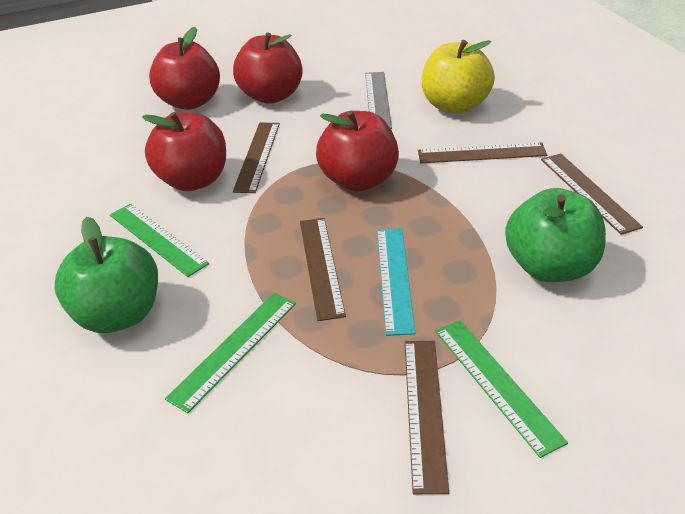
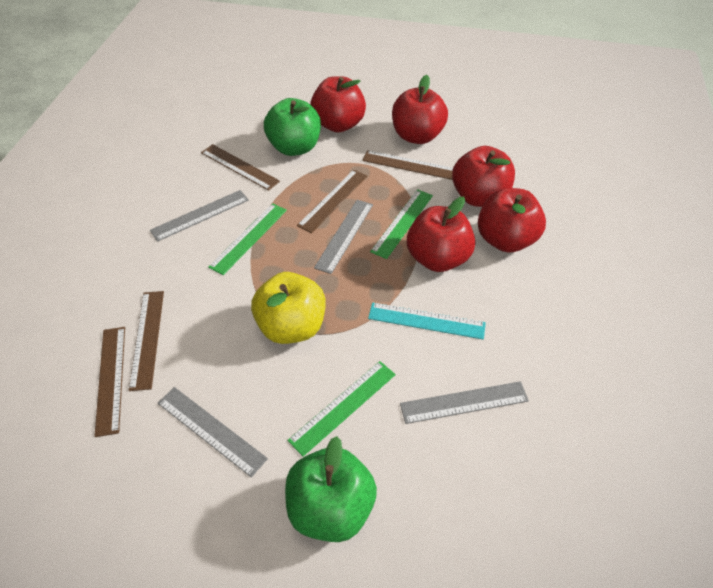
grey ruler: 1 -> 4
red apple: 4 -> 5

